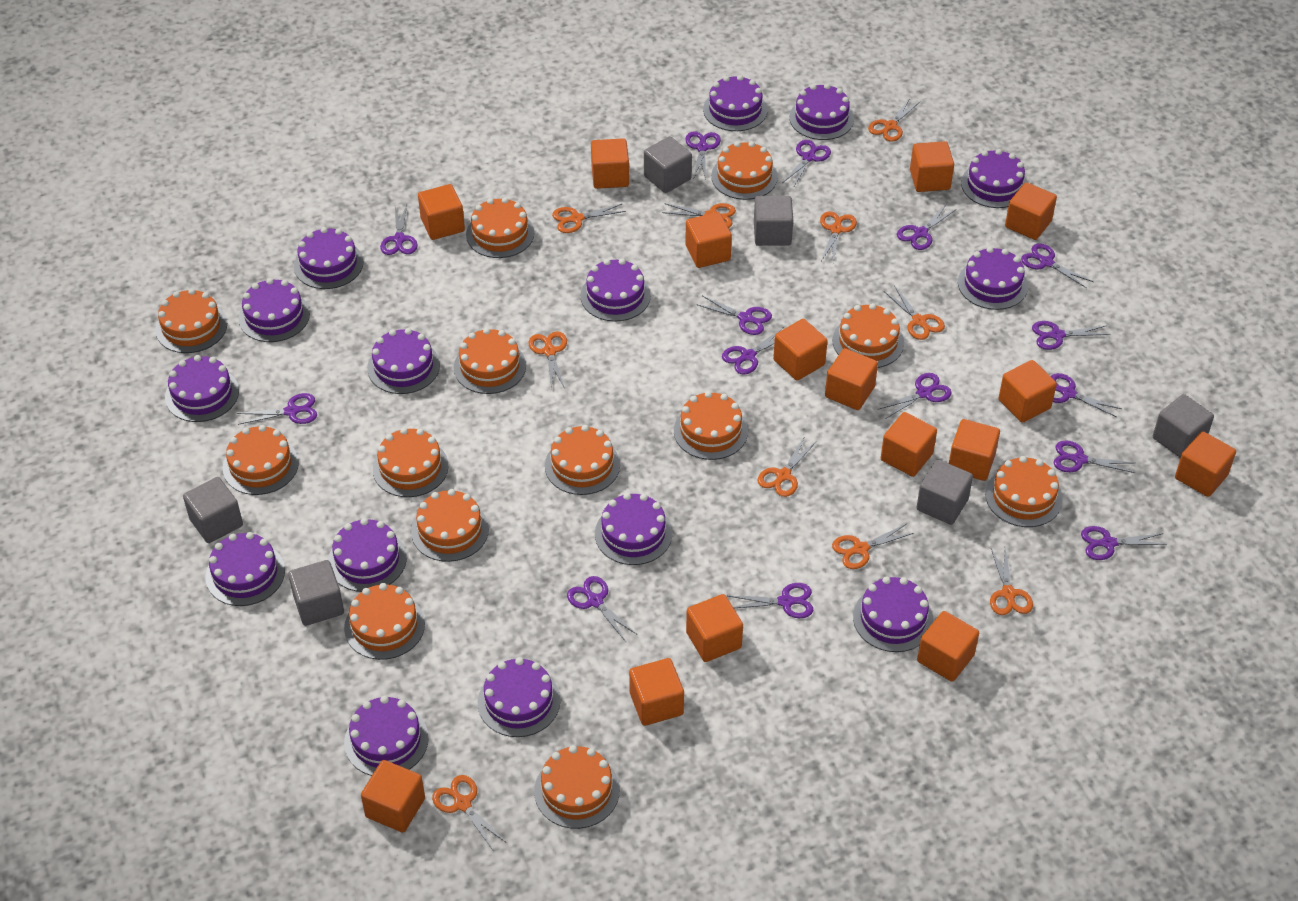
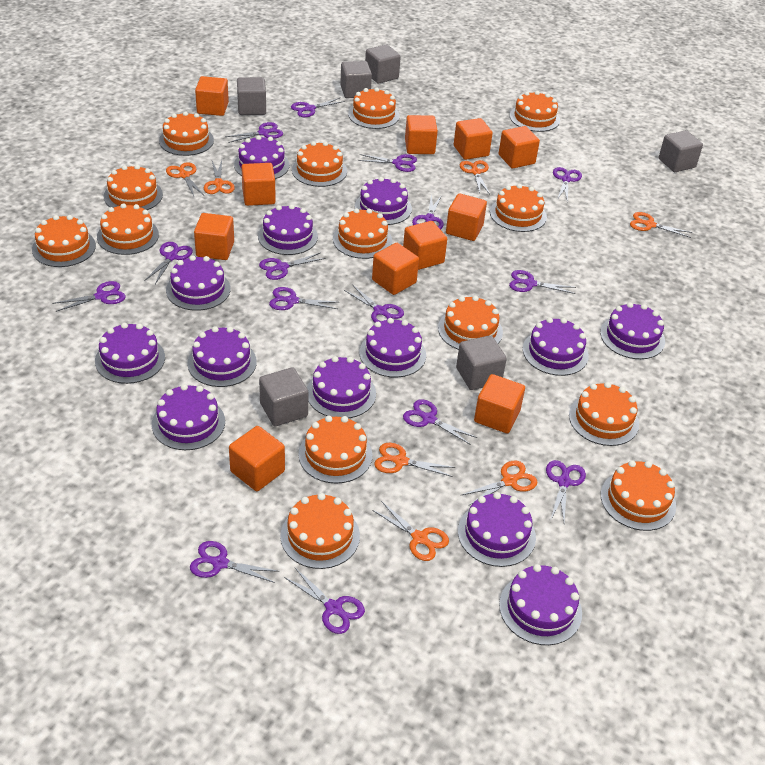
orange cake: 13 -> 14
orange cube: 15 -> 11
orange scissors: 10 -> 7
purple cake: 15 -> 13

